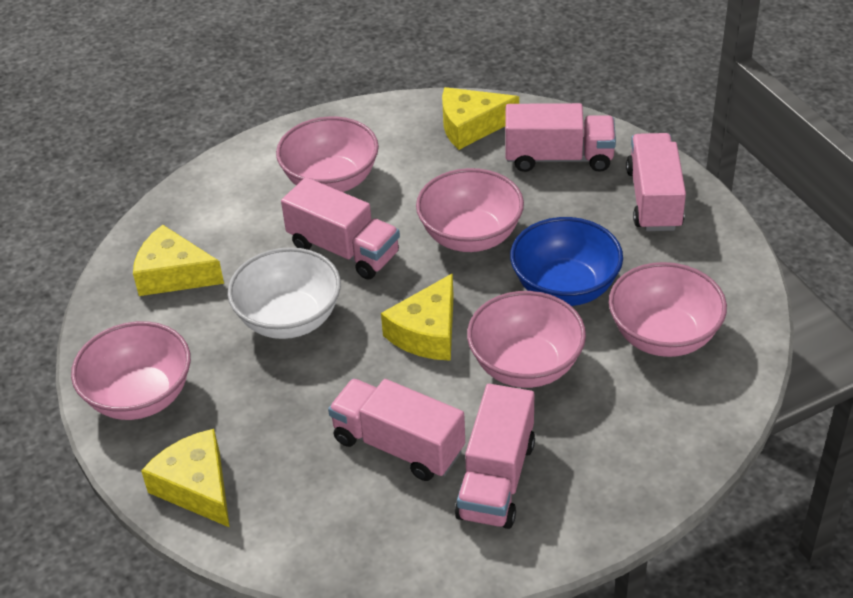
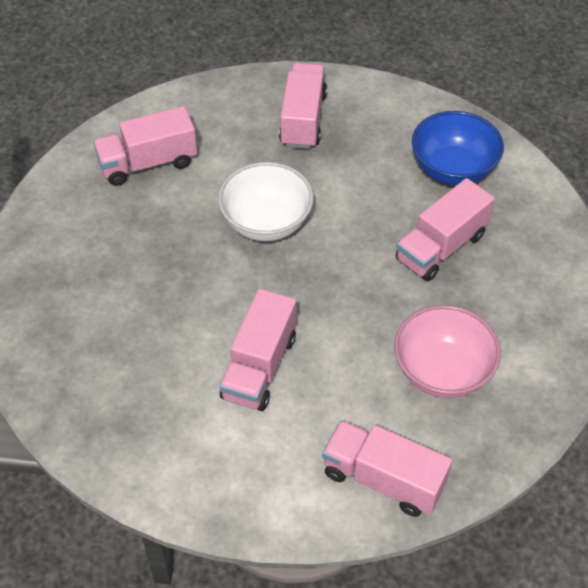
pink bowl: 5 -> 1
yellow cheese: 4 -> 0

